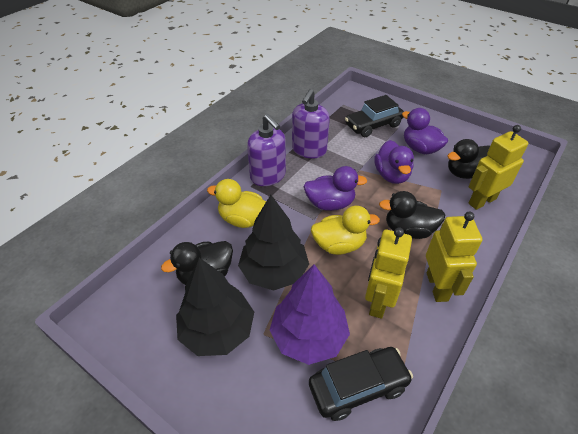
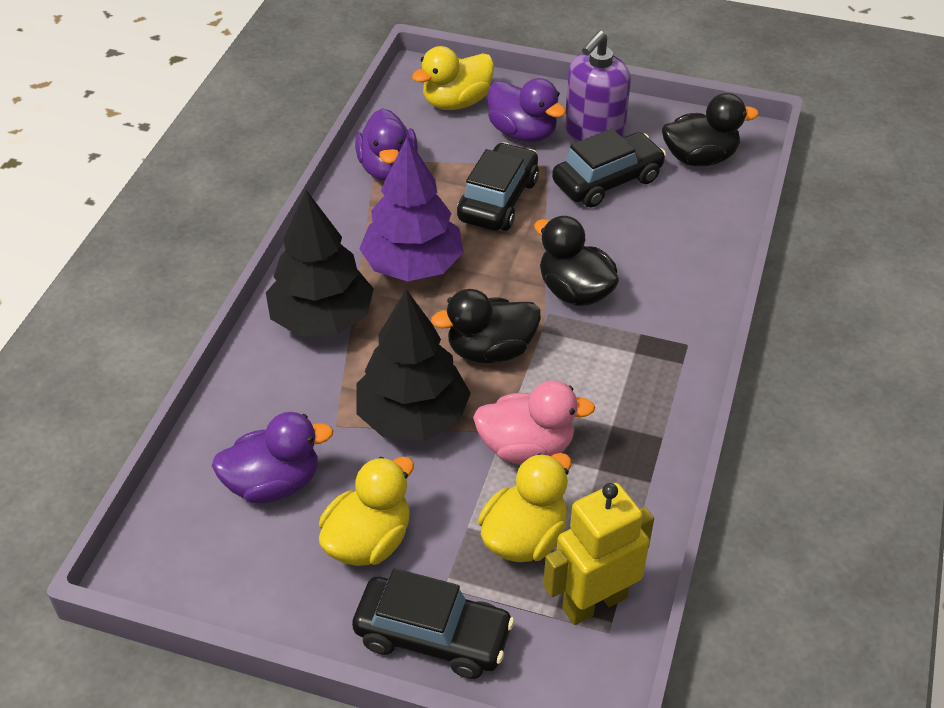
black car: 2 -> 3
pink duck: 0 -> 1
purple soap dispenser: 2 -> 1
yellow duck: 2 -> 3
yellow robot: 3 -> 1

